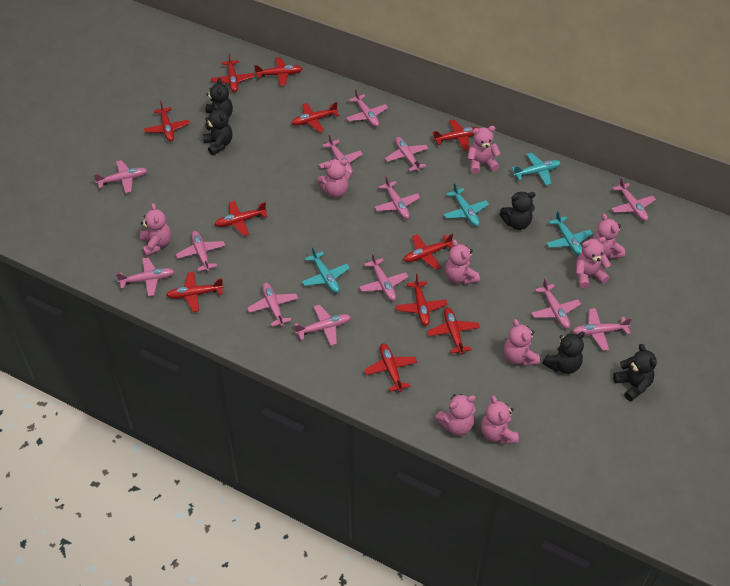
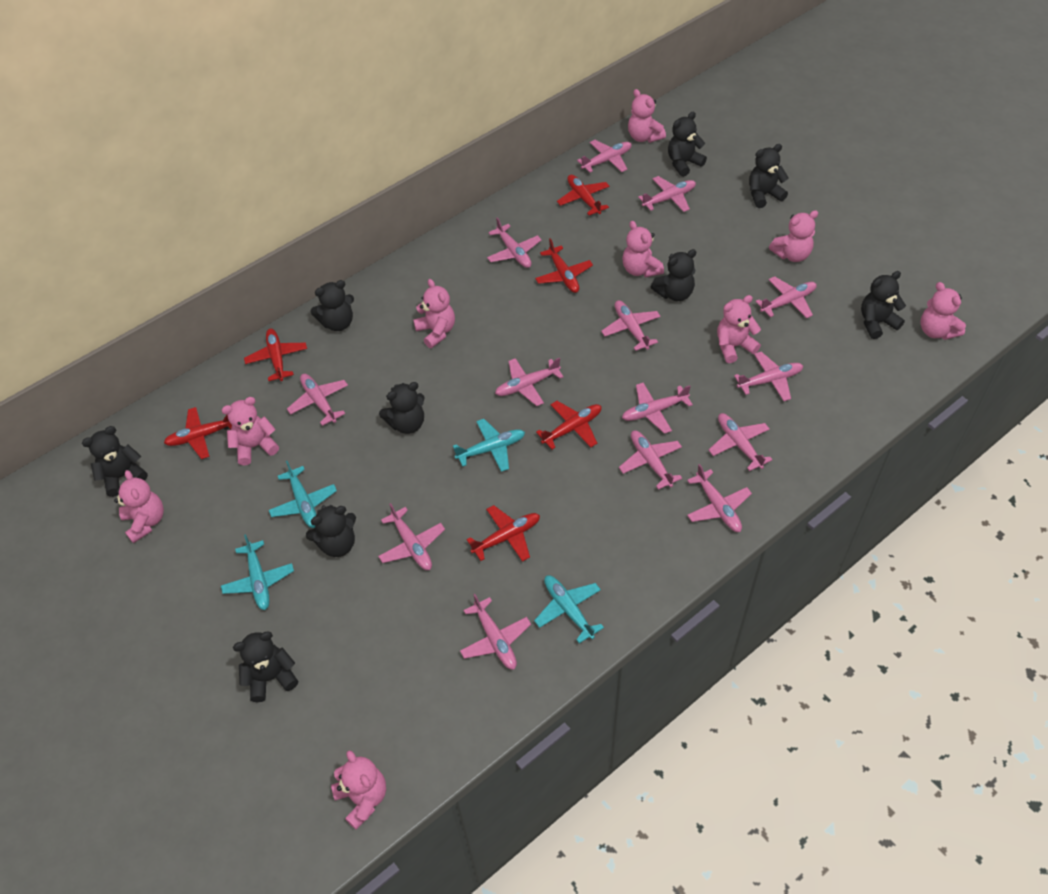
black teddy bear: 5 -> 9
pink plane: 13 -> 14
red plane: 11 -> 6

